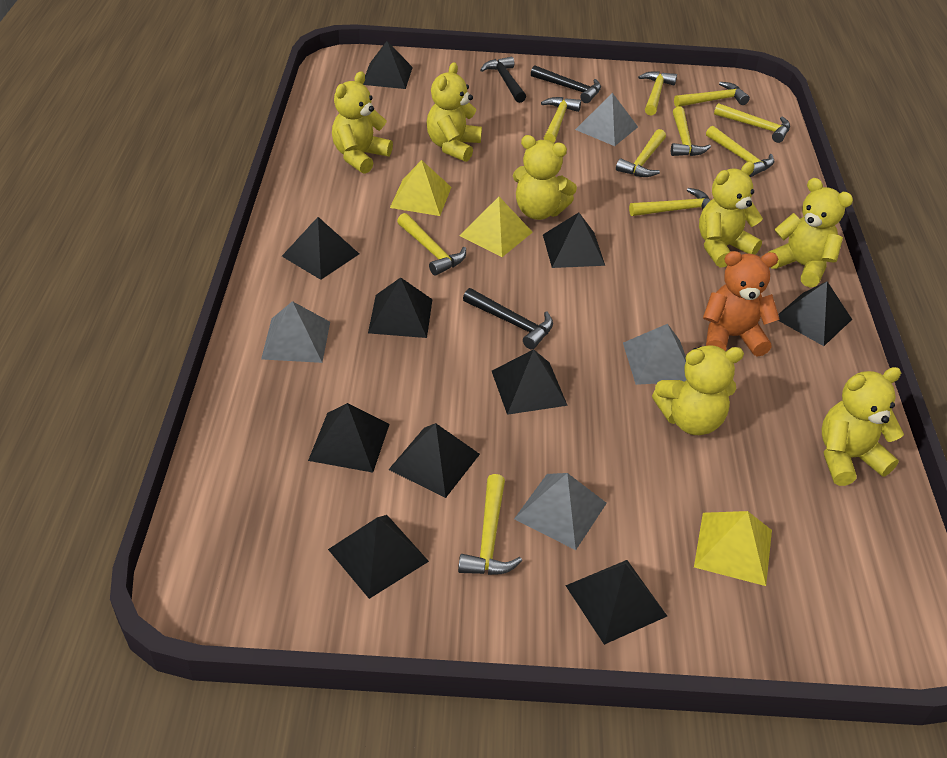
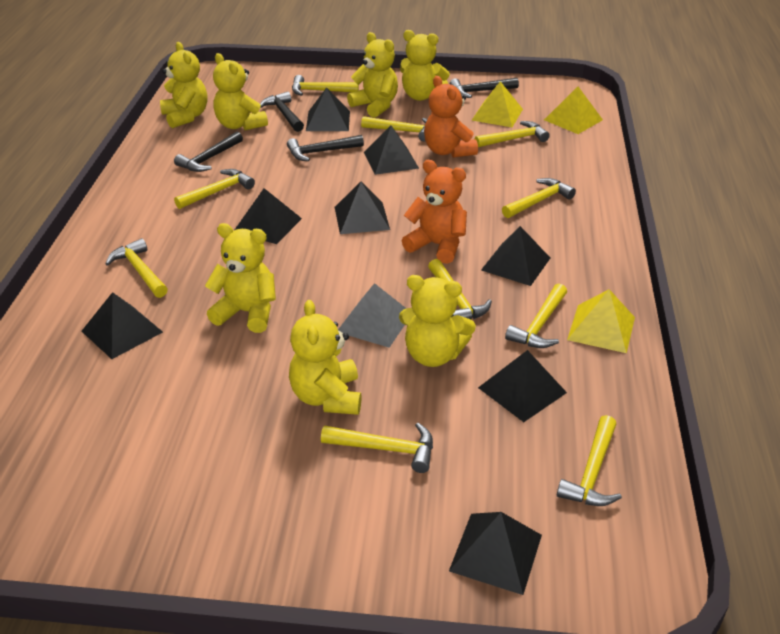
black hammer: 3 -> 4
black pyramid: 10 -> 8
grey pyramid: 4 -> 1
orange teddy bear: 1 -> 2

